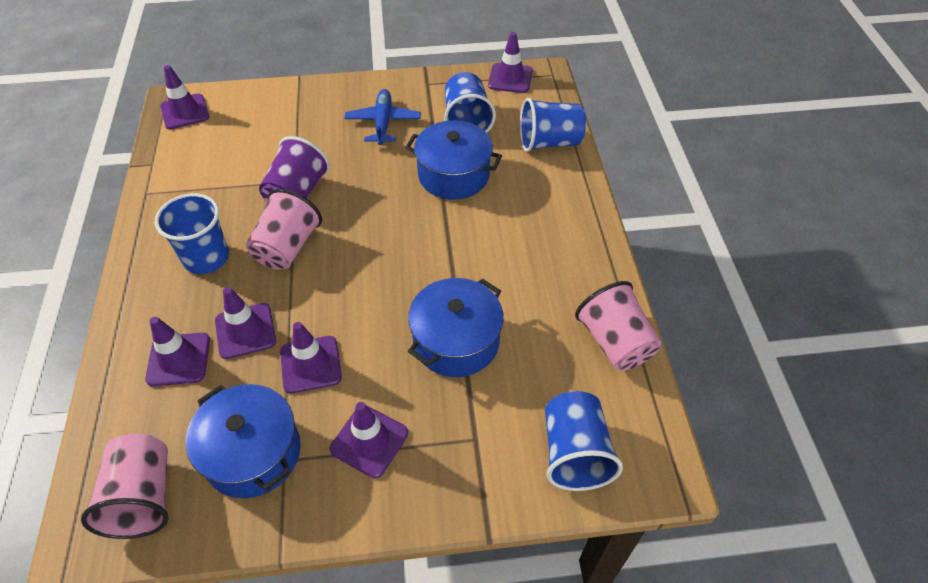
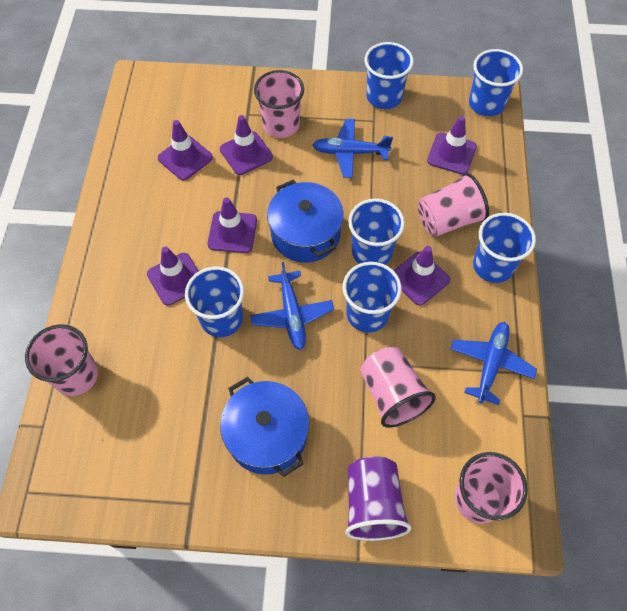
blue cup: 4 -> 6
blue plane: 1 -> 3
blue pot: 3 -> 2
pink cup: 3 -> 5

